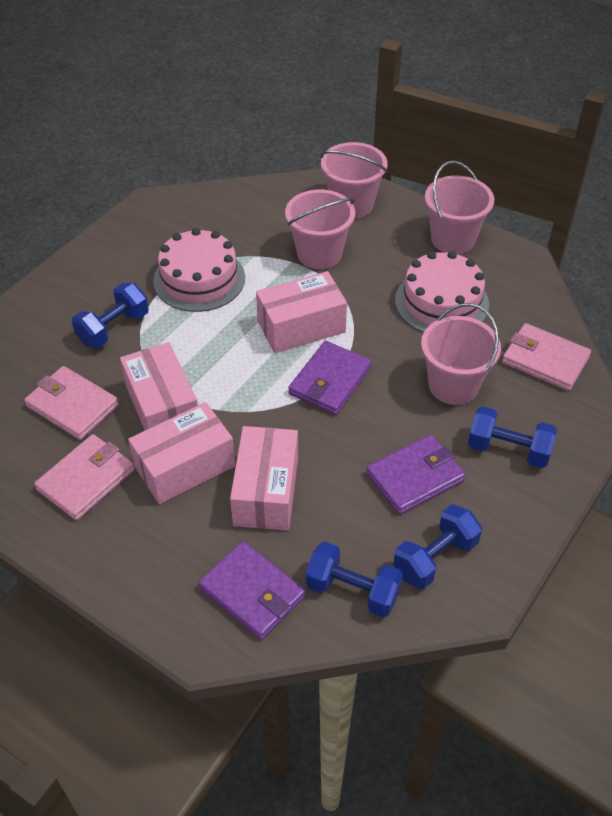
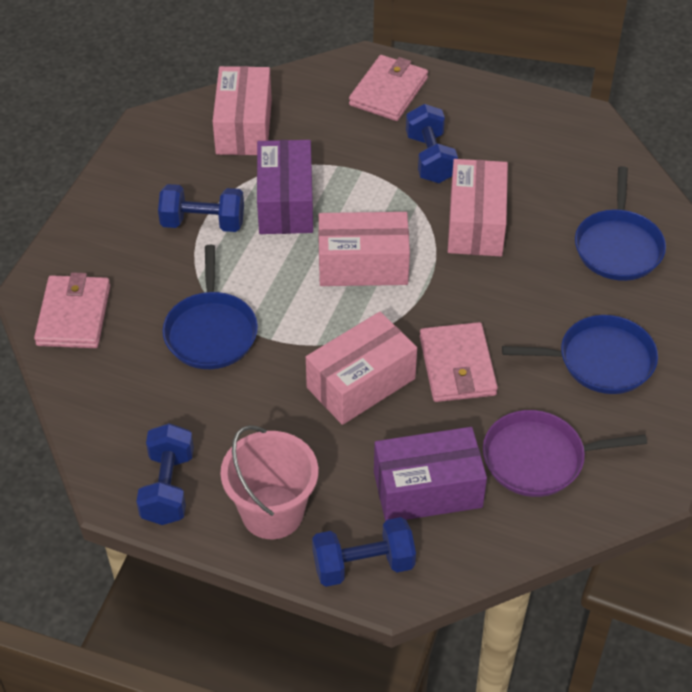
blue pan: 0 -> 3
pink bucket: 4 -> 1
pink cake: 2 -> 0
purple box: 0 -> 2
purple pan: 0 -> 1
purple wallet: 3 -> 0

